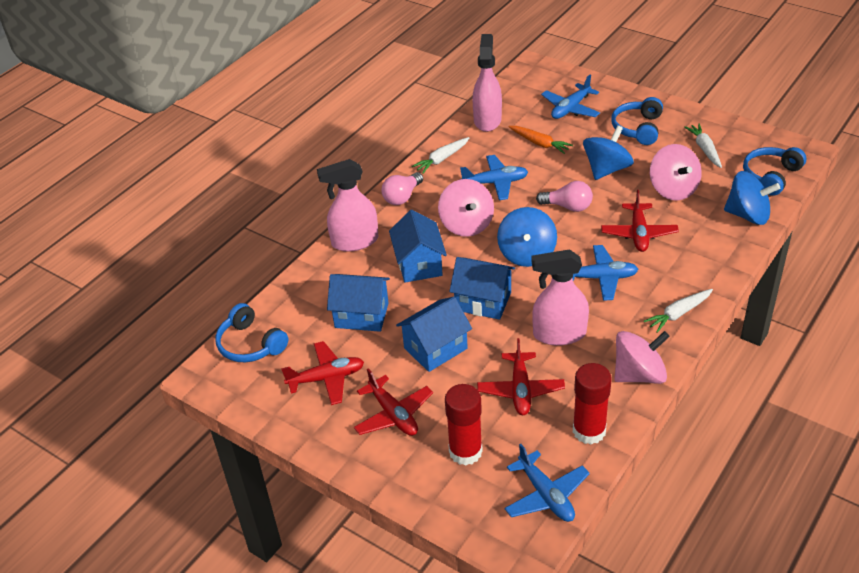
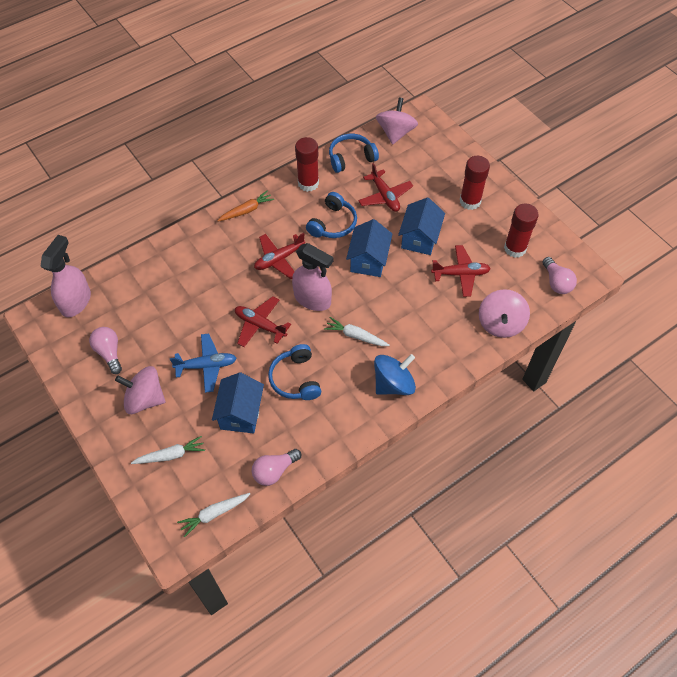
blue house: 4 -> 3
blue plane: 4 -> 1
blue spinning top: 3 -> 1
pink light bulb: 2 -> 3
pink spray bottle: 3 -> 2
red glue stick: 2 -> 3

